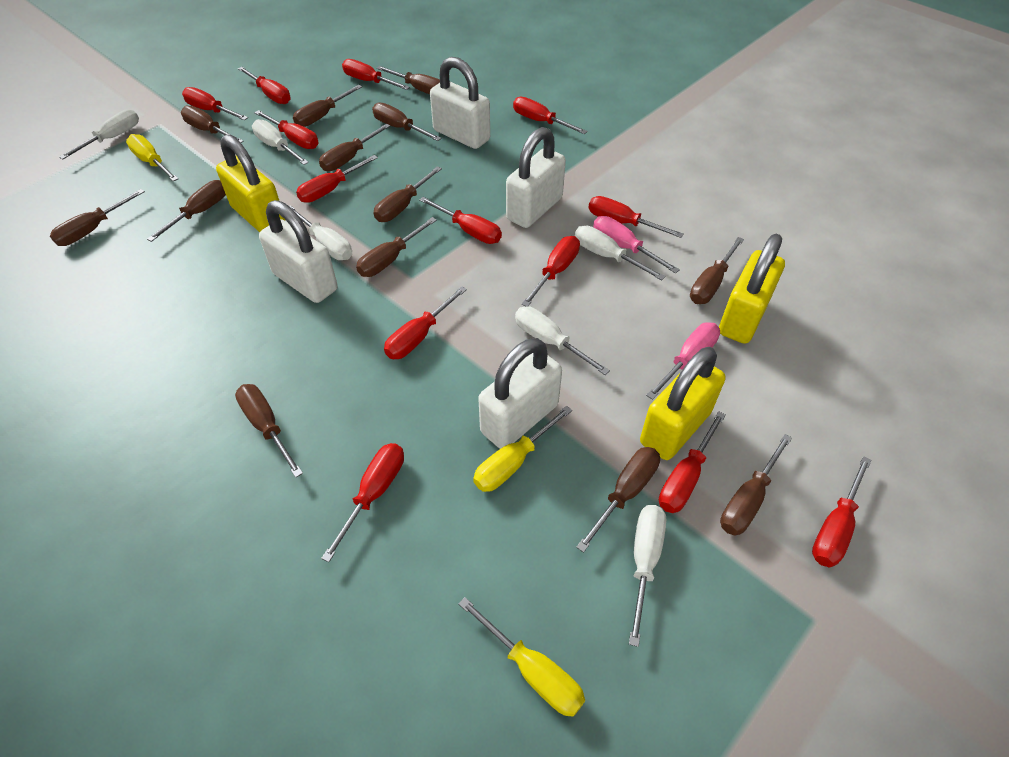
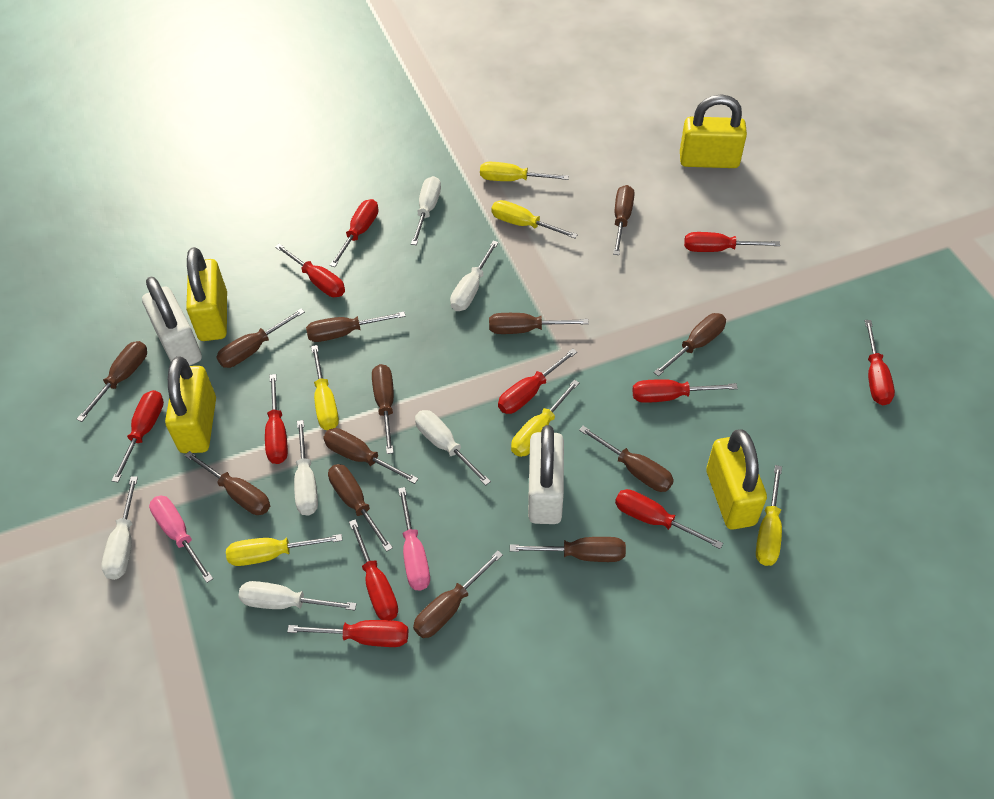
red screwdriver: 13 -> 11
white padlock: 4 -> 2
yellow padlock: 3 -> 4
yellow screwdriver: 3 -> 6

